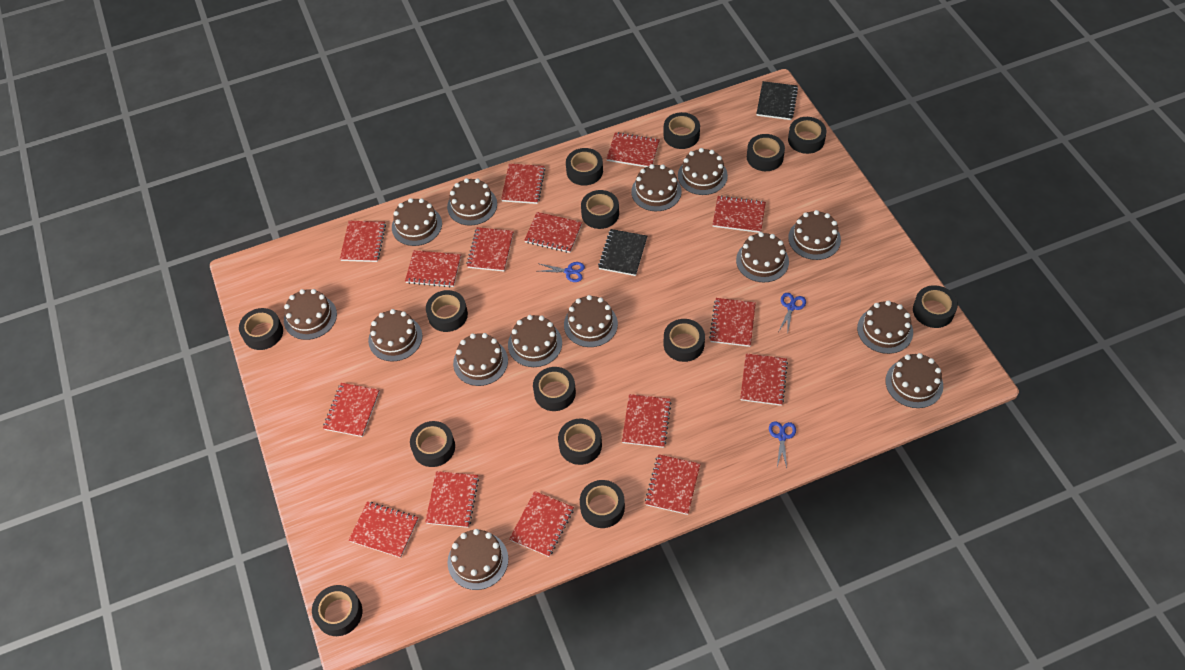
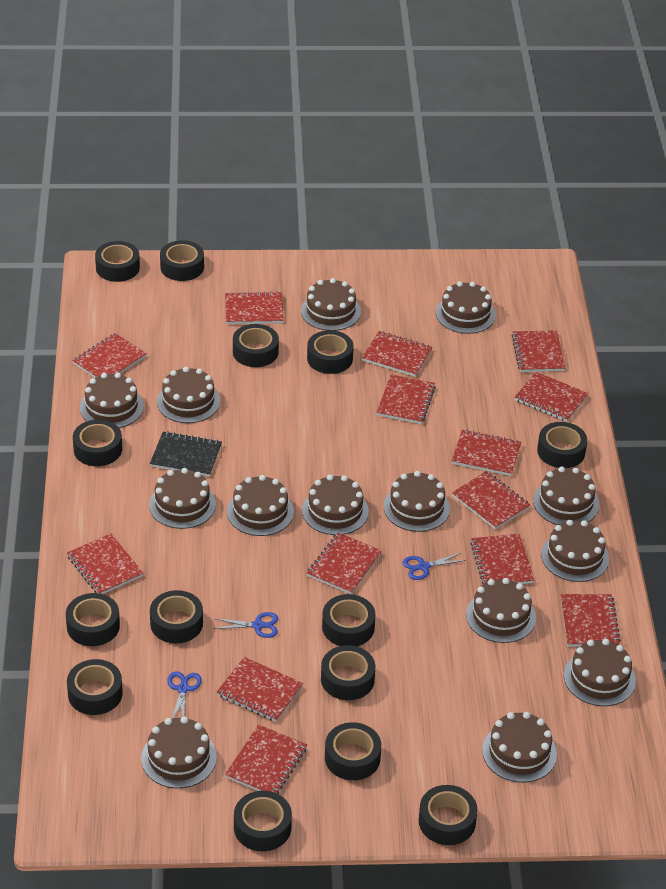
black notebook: 2 -> 1
red notebook: 15 -> 14

